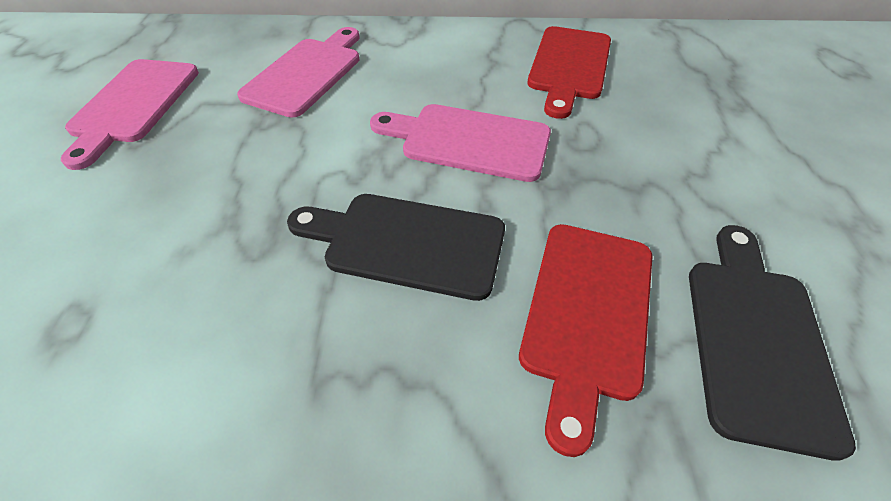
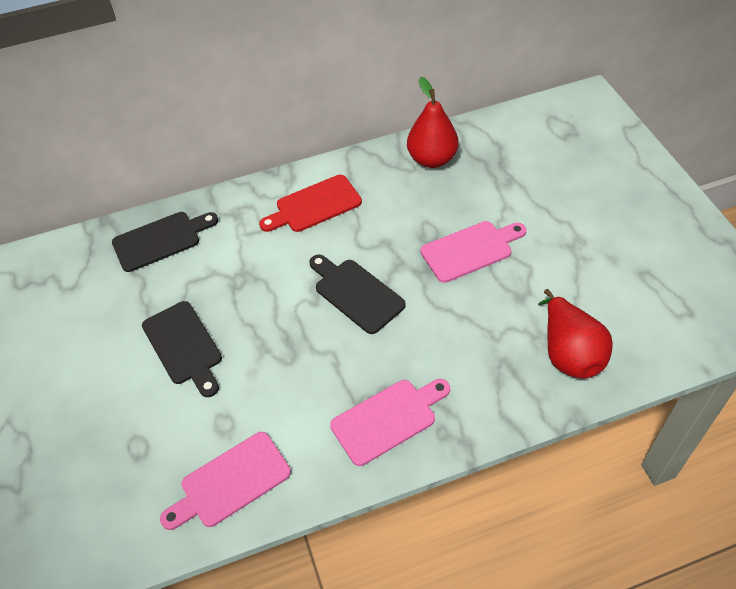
black cutting board: 2 -> 3
red cutting board: 2 -> 1
red pear: 0 -> 2

